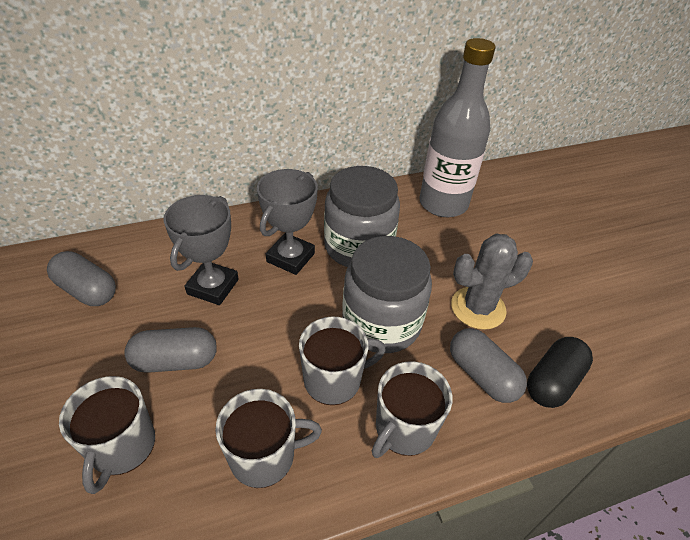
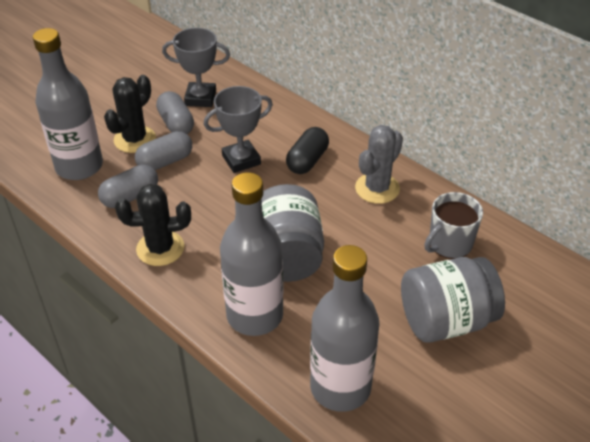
black cactus: 0 -> 2
grey bottle: 1 -> 3
grey mug: 4 -> 1

